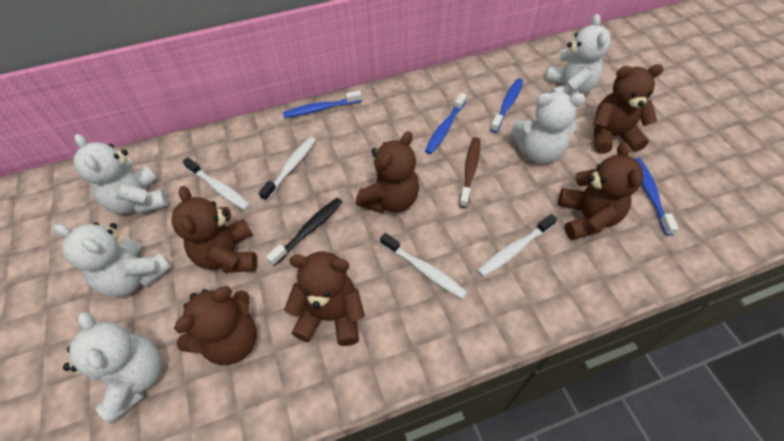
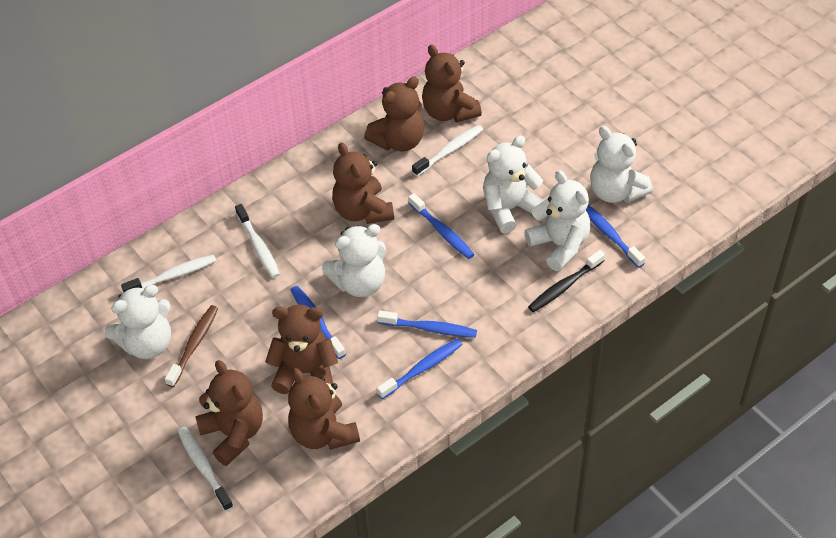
blue toothbrush: 4 -> 5

